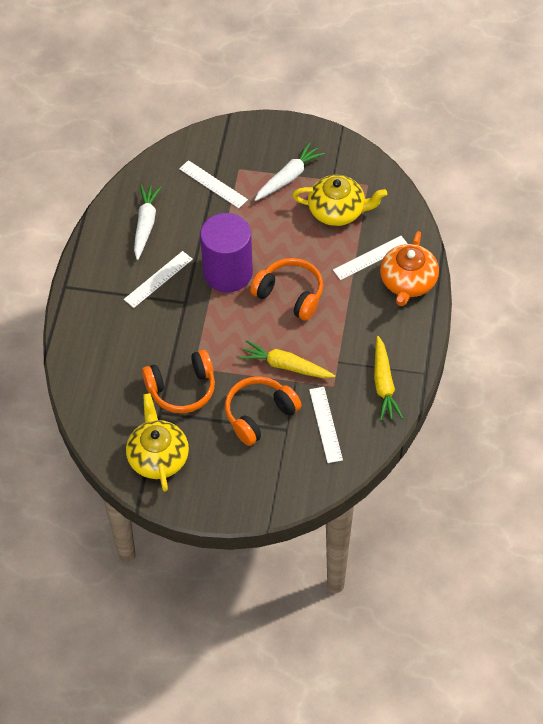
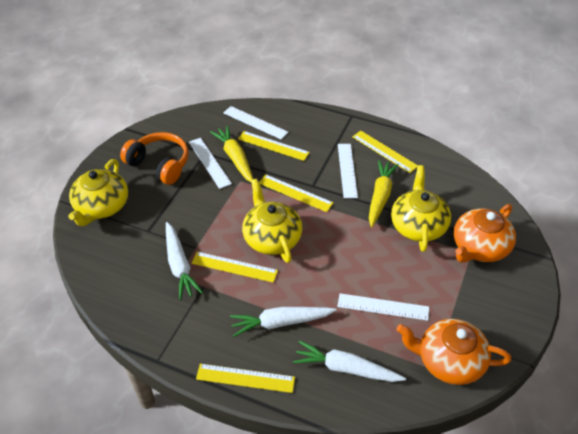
orange headphones: 3 -> 1
orange teapot: 1 -> 2
purple cylinder: 1 -> 0
white carrot: 2 -> 3
yellow ruler: 0 -> 5
yellow teapot: 2 -> 3

